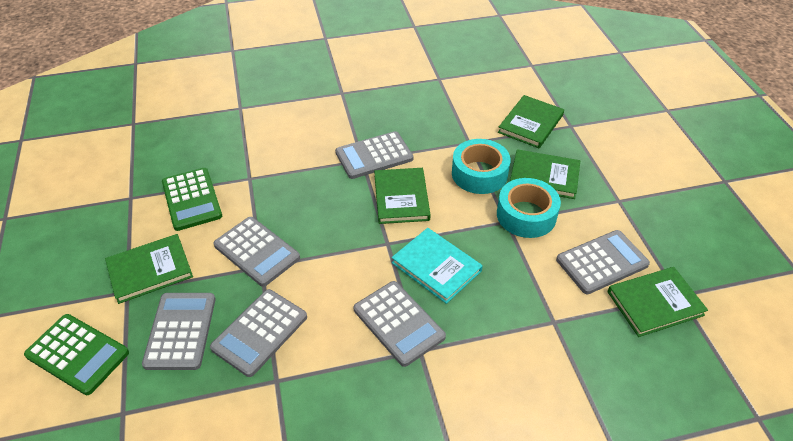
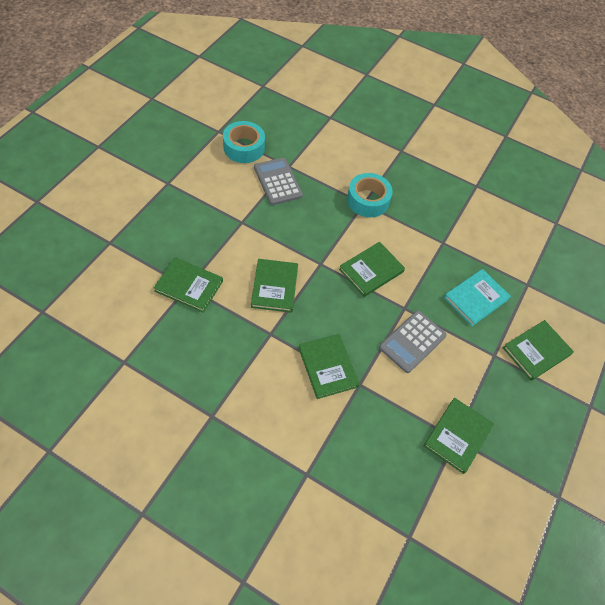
green book: 5 -> 6
green calculator: 2 -> 0
grey calculator: 6 -> 2

